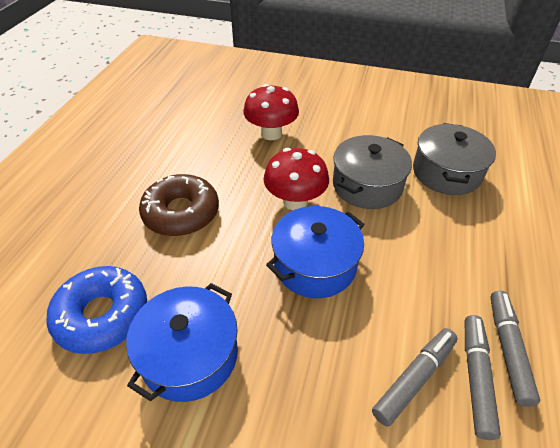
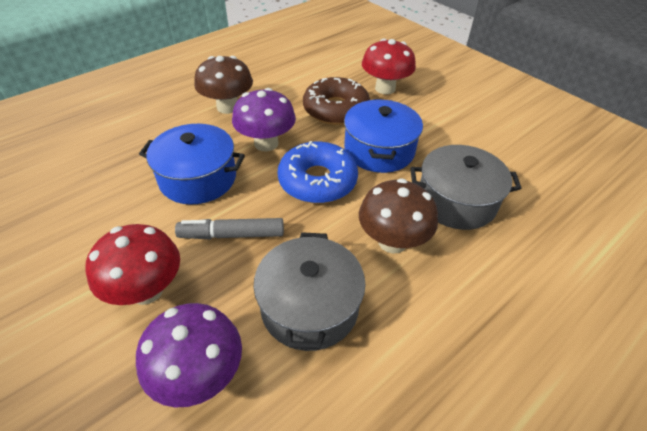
brown mushroom: 0 -> 2
grey marker: 3 -> 1
purple mushroom: 0 -> 2

